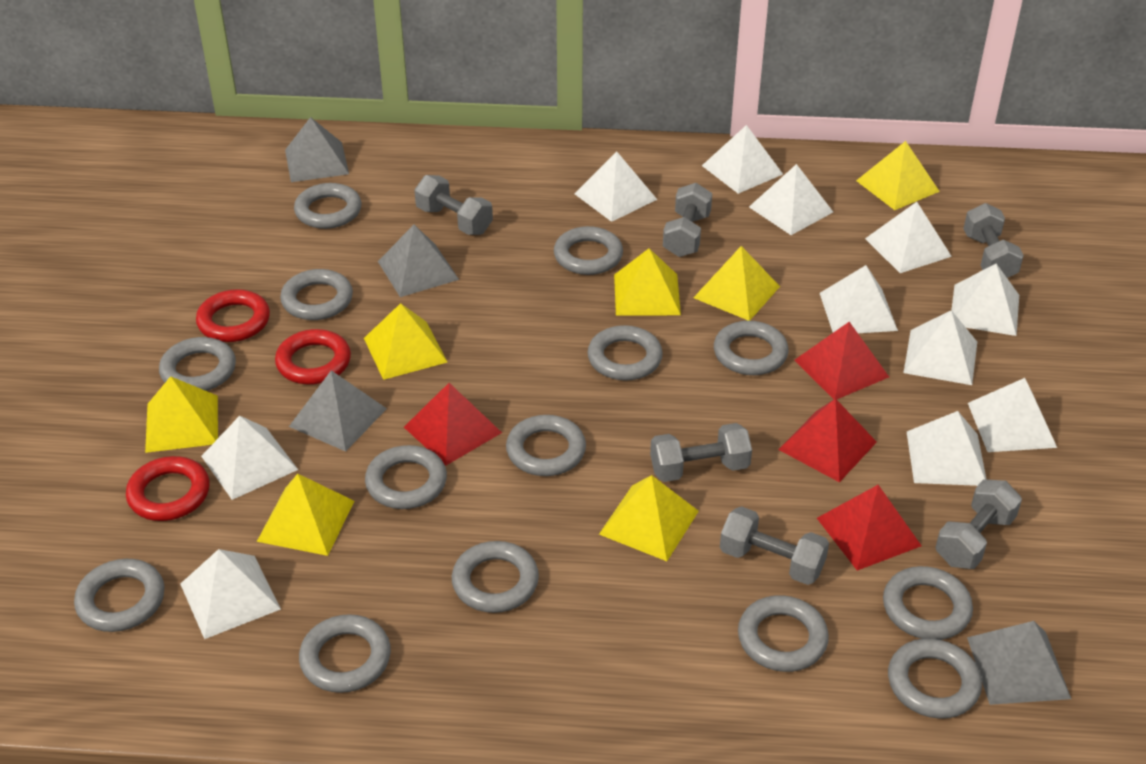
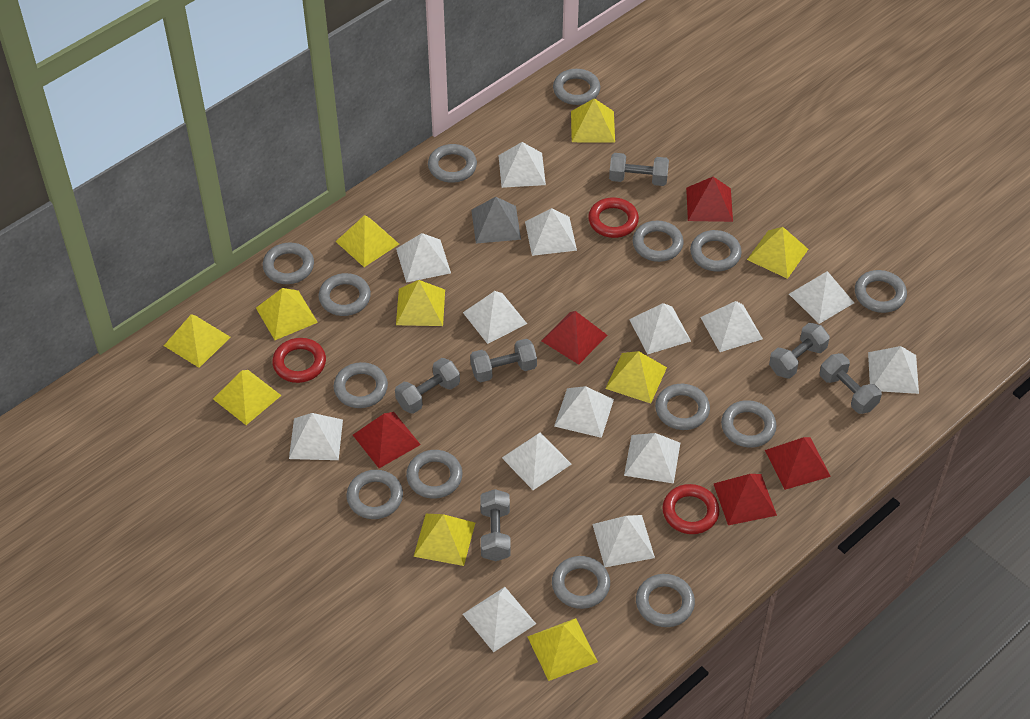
grey pyramid: 4 -> 1
red pyramid: 4 -> 5
white pyramid: 11 -> 14
yellow pyramid: 7 -> 10

